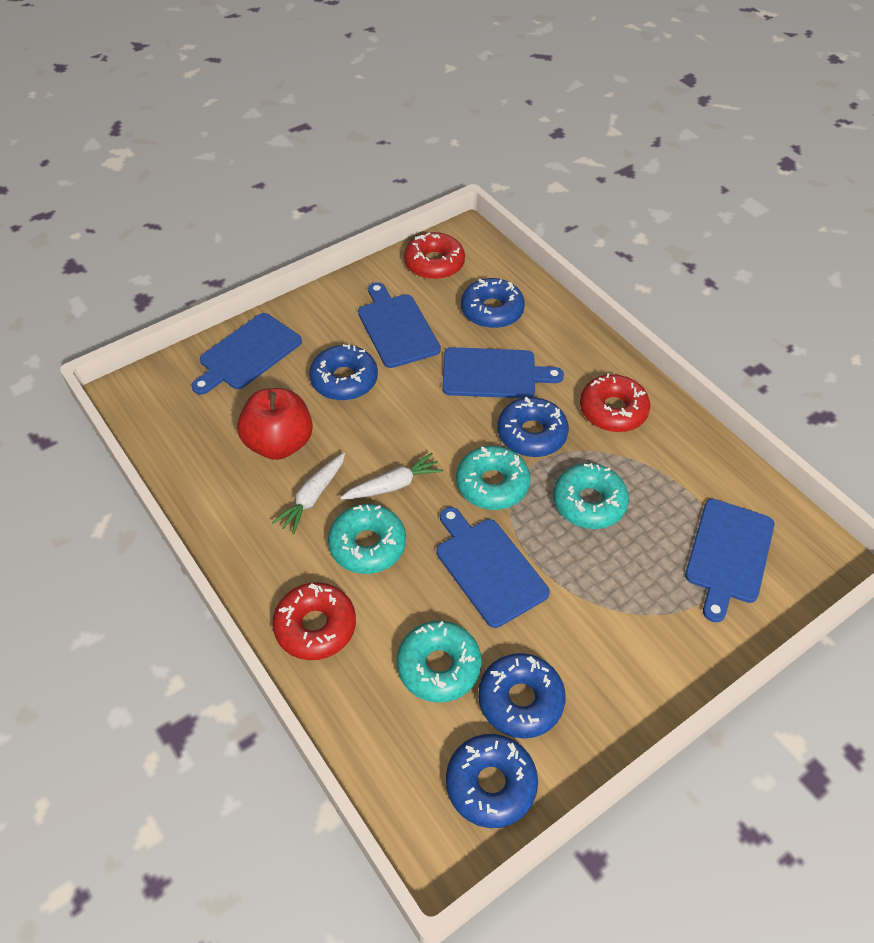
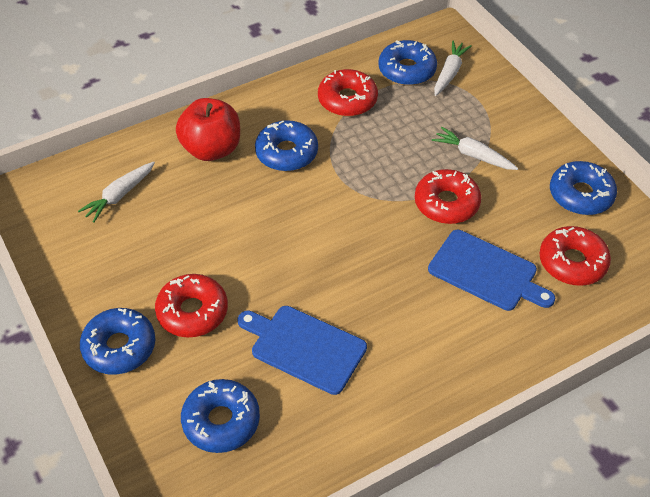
blue cutting board: 5 -> 2
red donut: 3 -> 4
turquoise donut: 4 -> 0
white carrot: 2 -> 3

